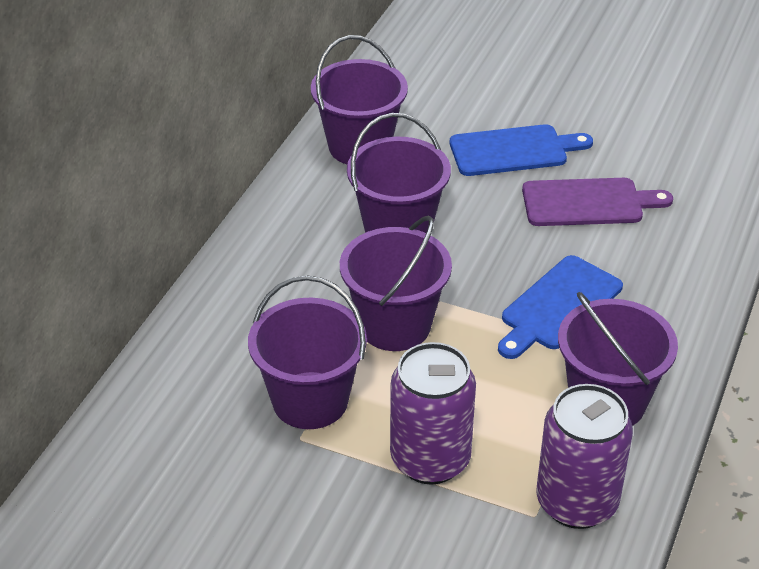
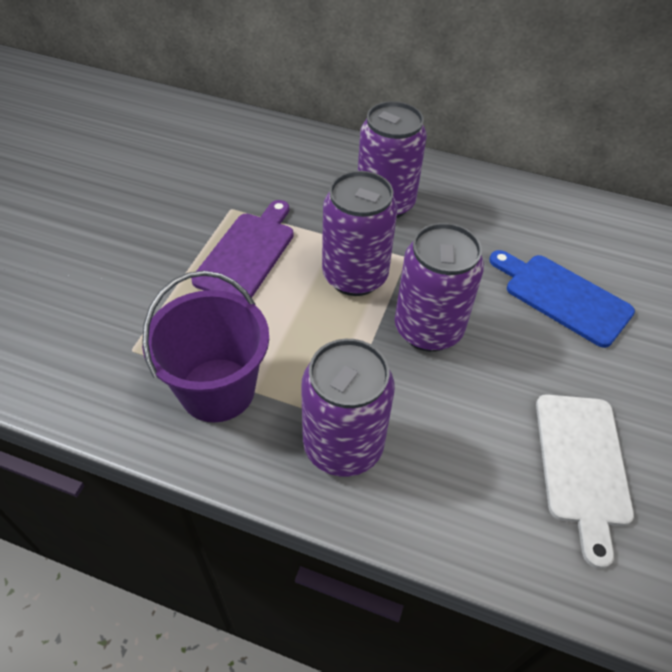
blue cutting board: 2 -> 1
purple bucket: 5 -> 1
purple can: 2 -> 4
white cutting board: 0 -> 1

